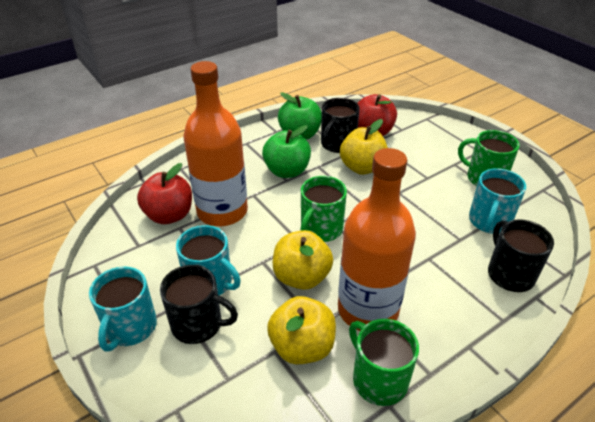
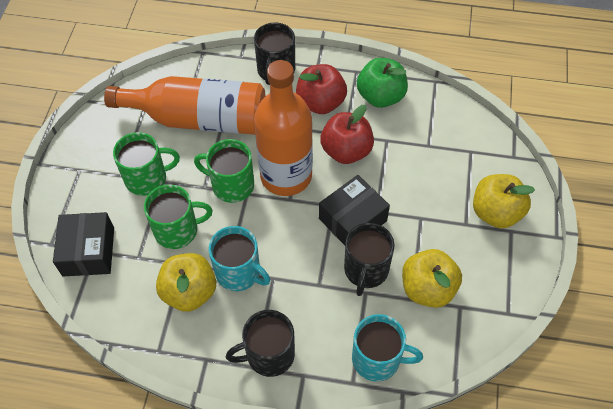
black box: 0 -> 2
green apple: 2 -> 1
turquoise mug: 3 -> 2

